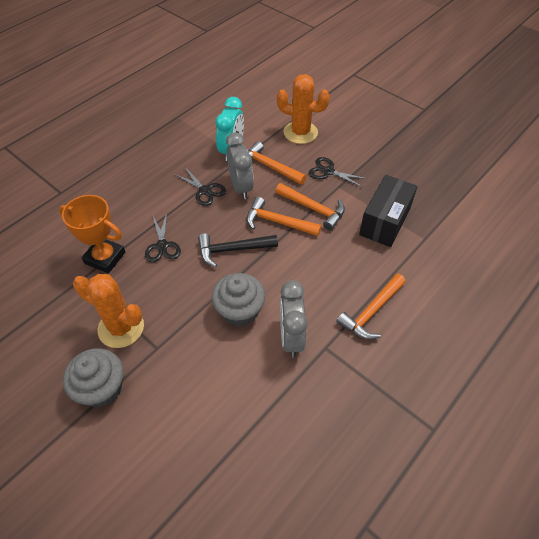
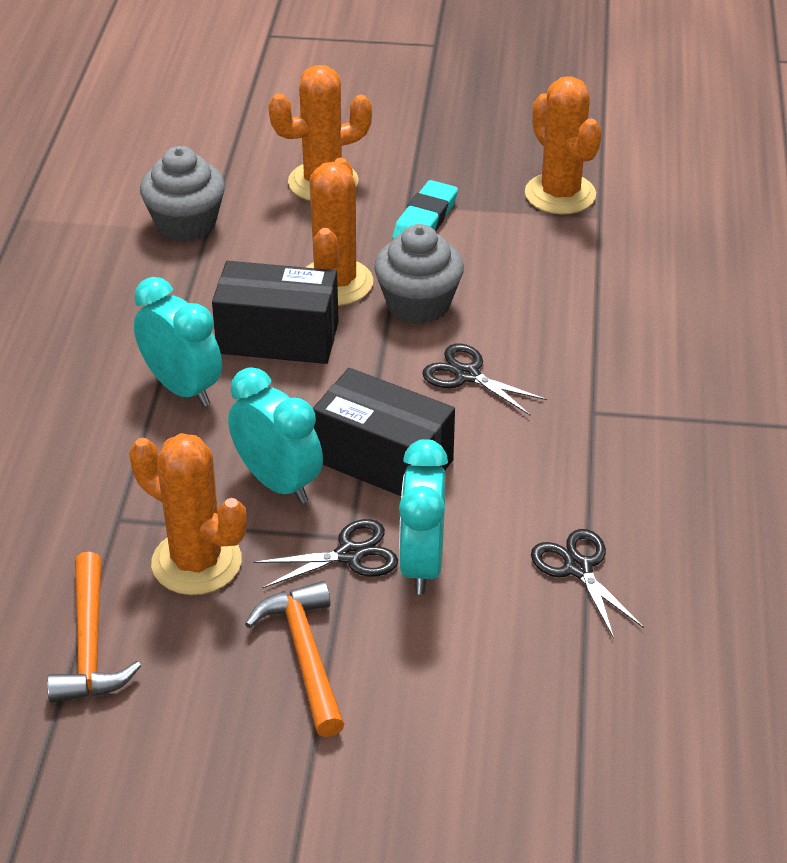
black box: 1 -> 2
black hammer: 1 -> 0
grey clock: 2 -> 0
orange cactus: 2 -> 4
orange hammer: 4 -> 2
orange trophy: 1 -> 0
turquoise clock: 1 -> 3
turquoise eraser: 0 -> 1

